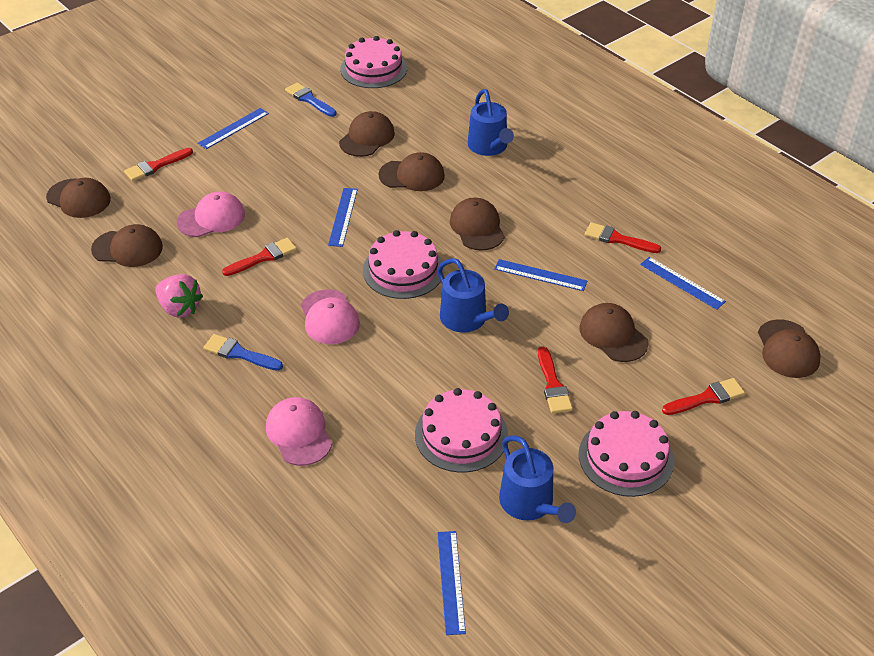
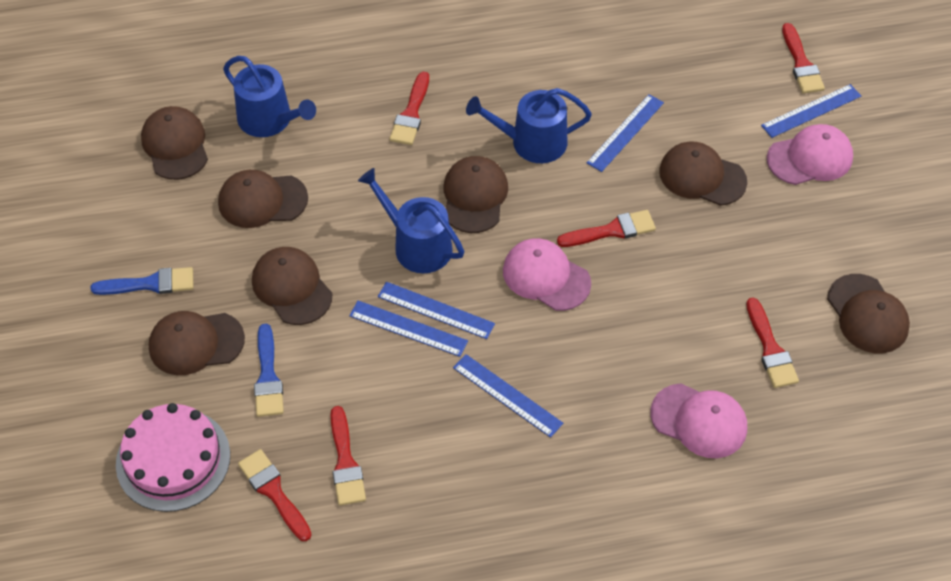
pink cake: 4 -> 1
pink strawberry: 1 -> 0
red brush: 5 -> 6

